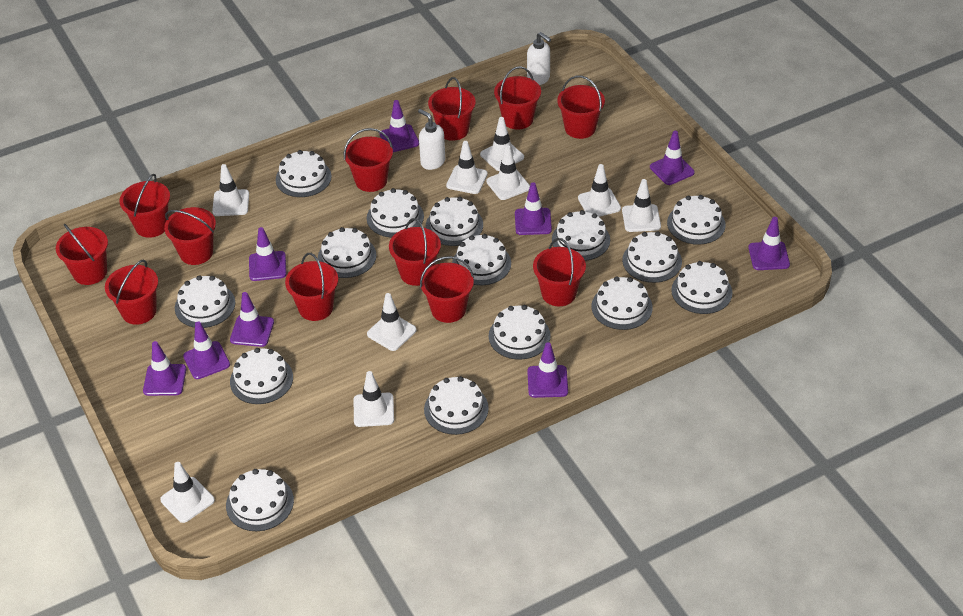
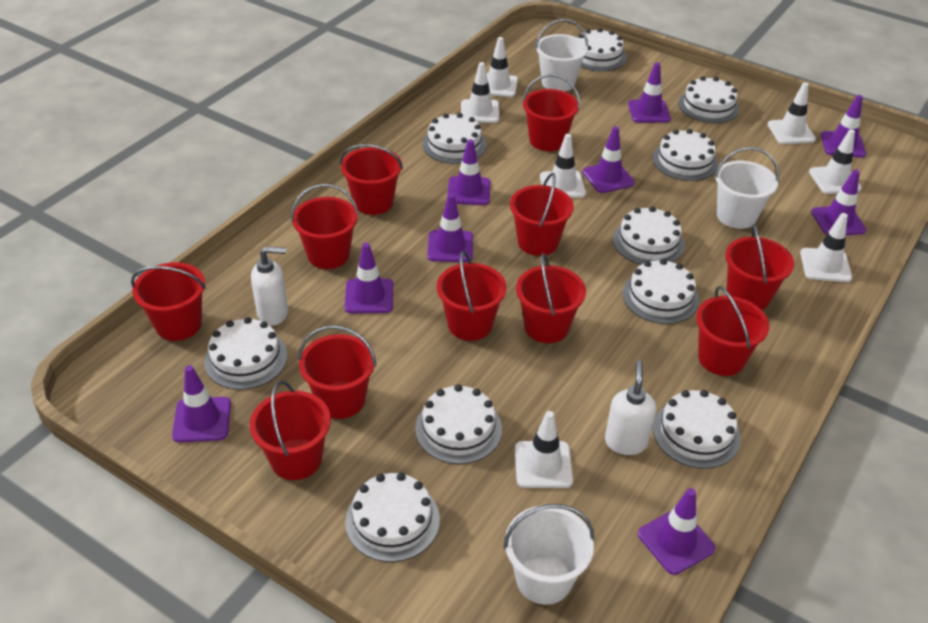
red bucket: 12 -> 11
white bucket: 0 -> 3
white cake: 15 -> 10
white traffic cone: 9 -> 7

